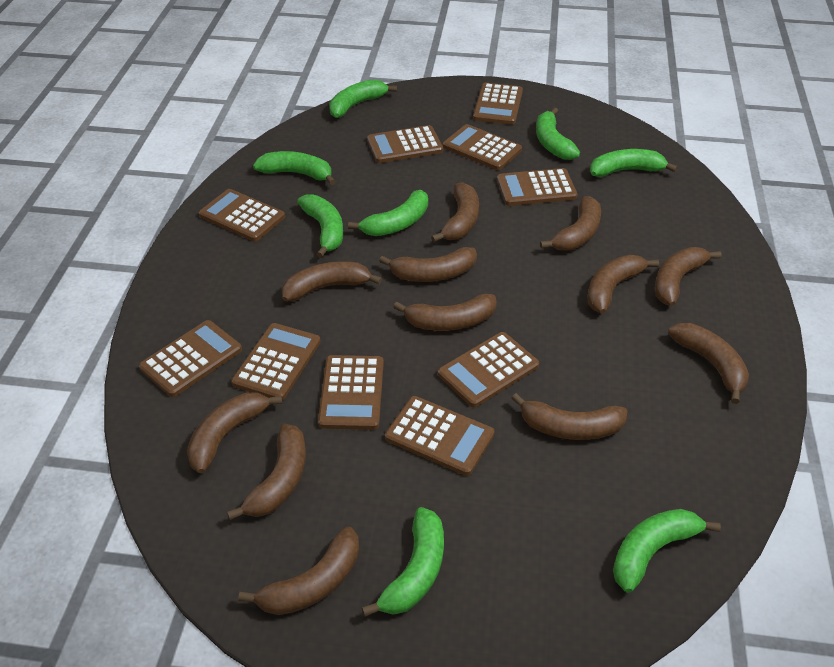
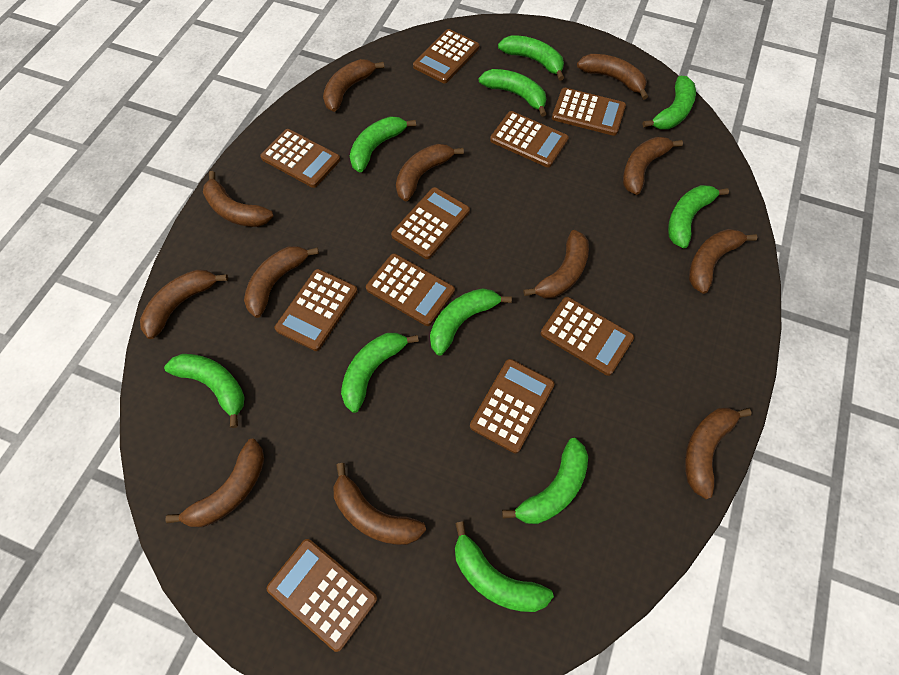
green banana: 8 -> 10

